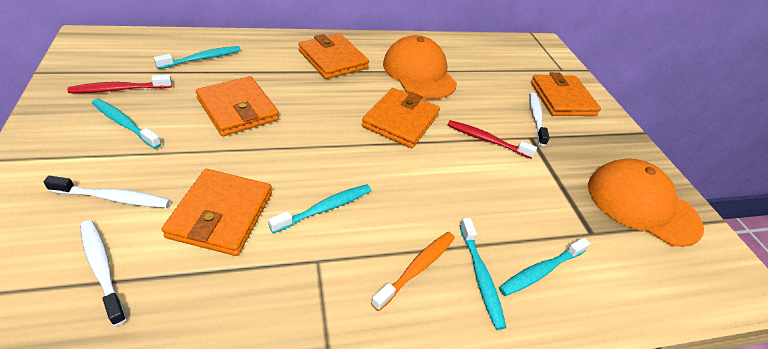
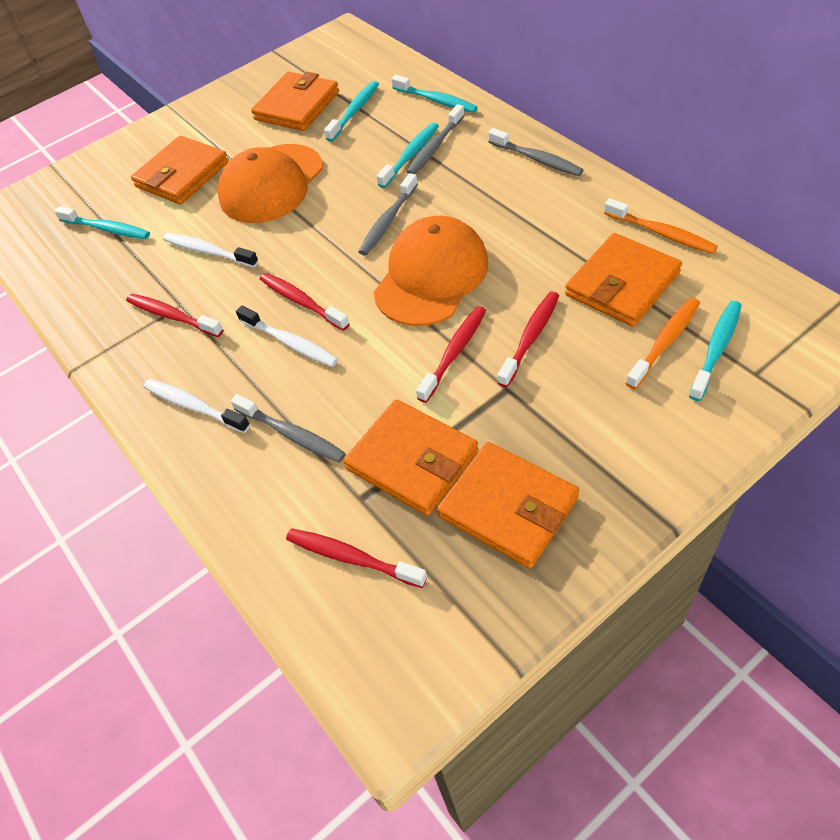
grey toothbrush: 0 -> 4
orange toothbrush: 1 -> 2
red toothbrush: 2 -> 5

